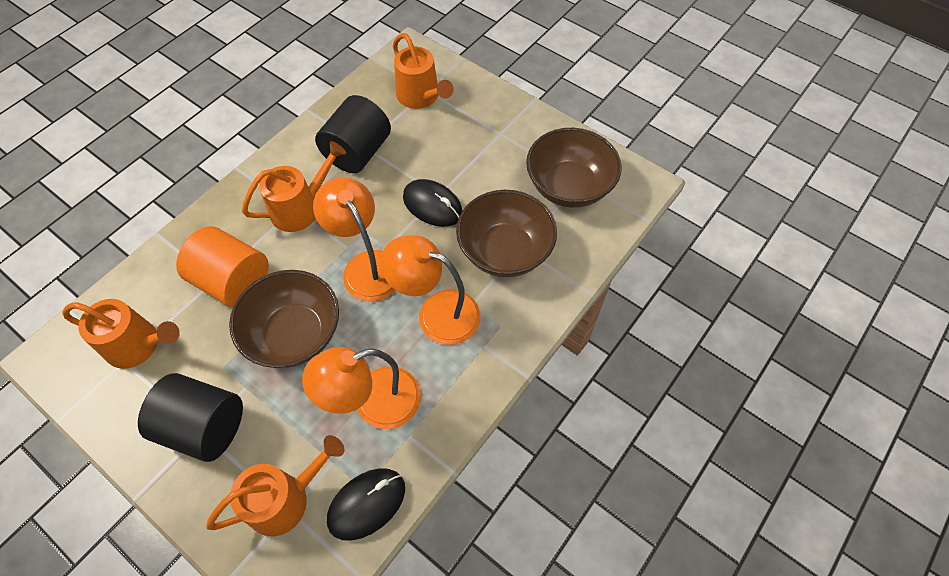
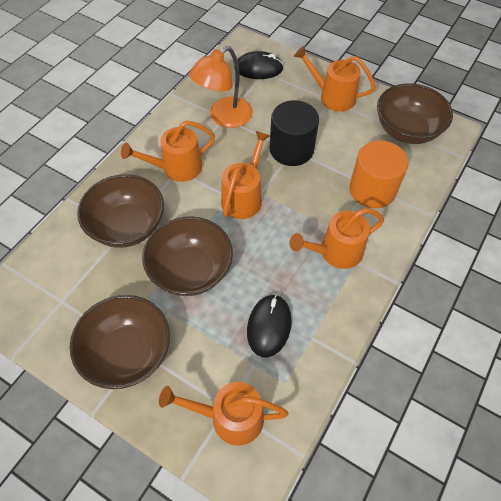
black cylinder: 2 -> 1
brown bowl: 3 -> 4
orange lamp: 3 -> 1
orange watering can: 4 -> 5

